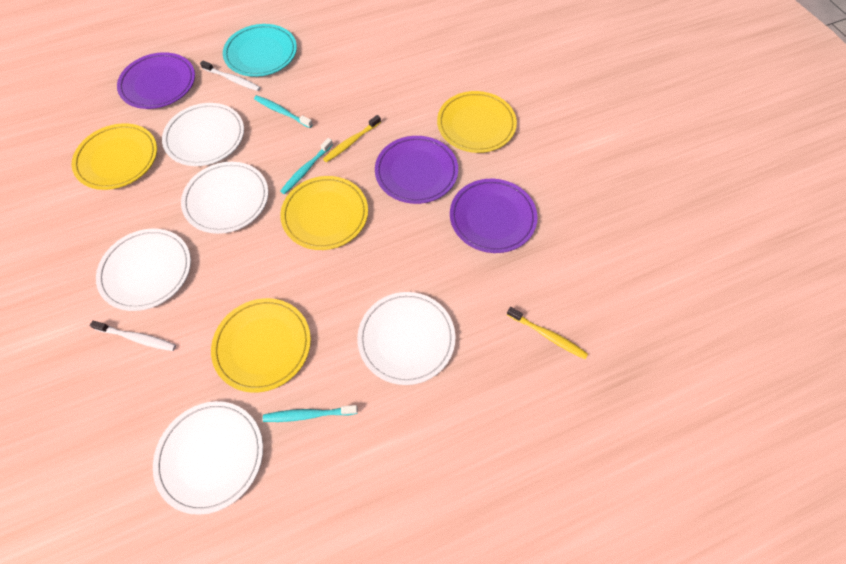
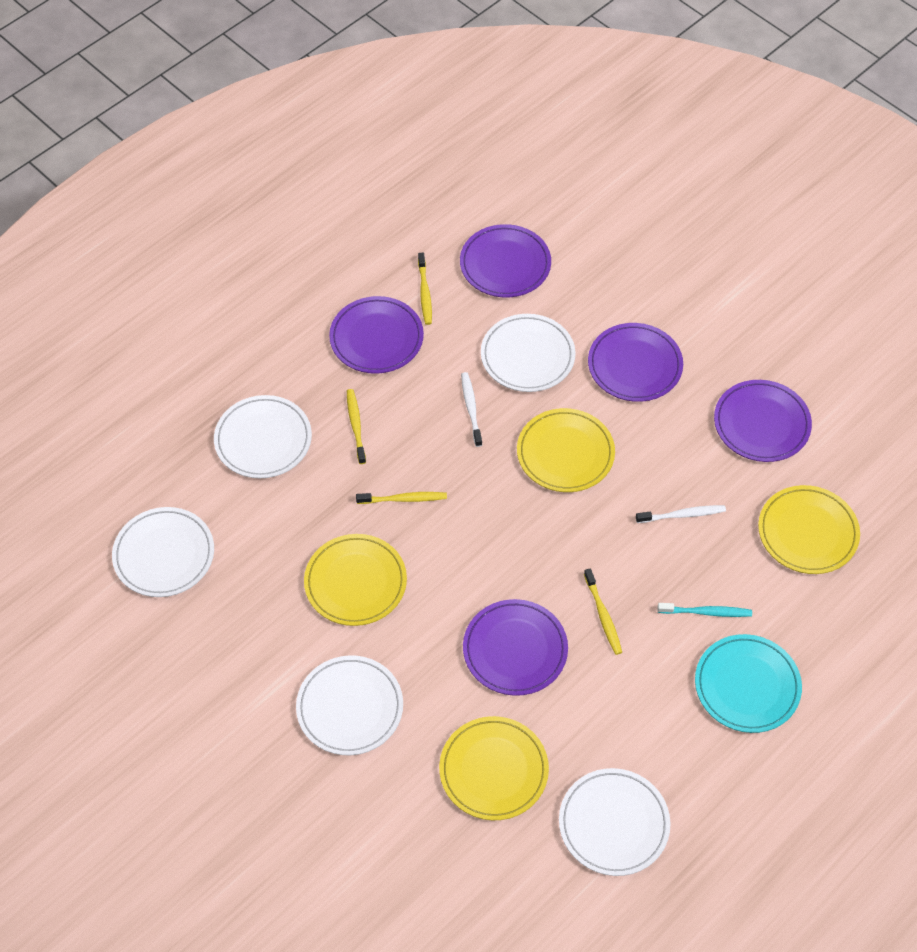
purple plate: 3 -> 5
turquoise toothbrush: 3 -> 1
yellow toothbrush: 2 -> 4

